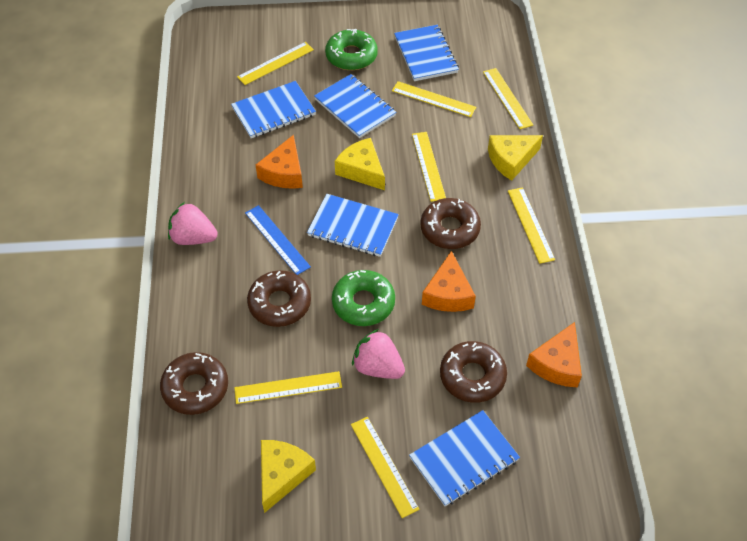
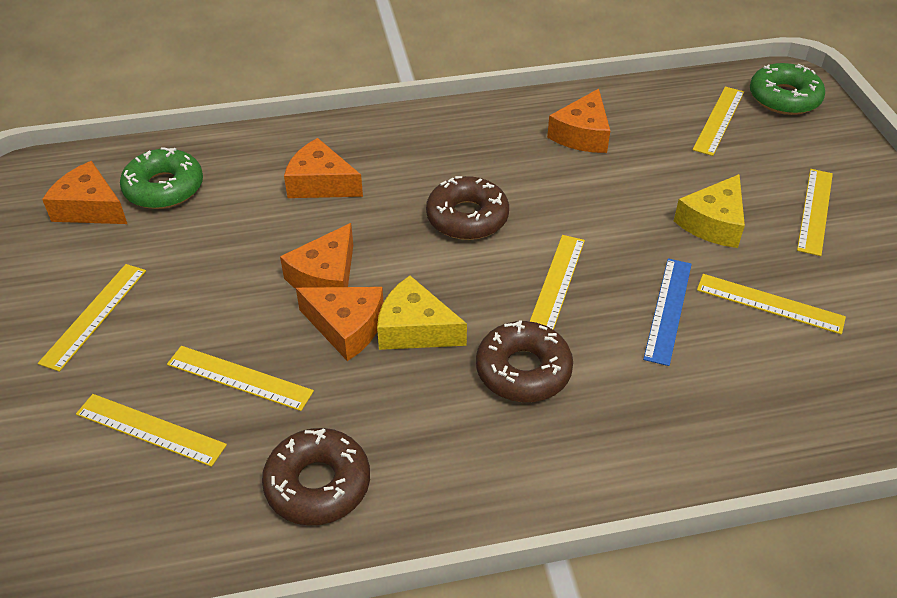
blue notebook: 5 -> 0
brown donut: 4 -> 3
orange cheese: 3 -> 5
pink strawberry: 2 -> 0
yellow cheese: 3 -> 2

